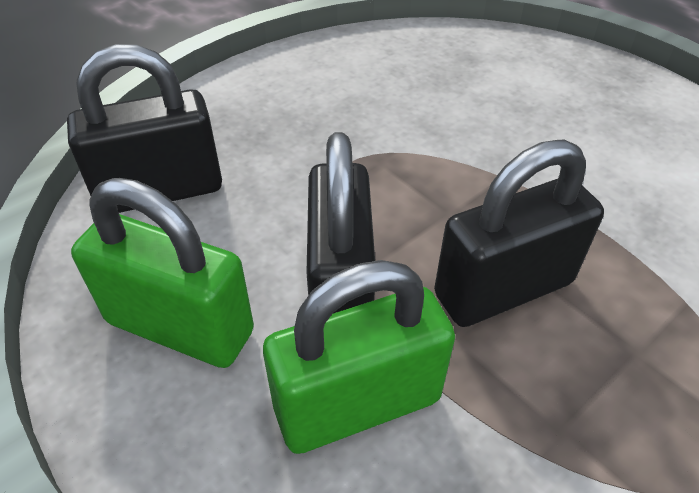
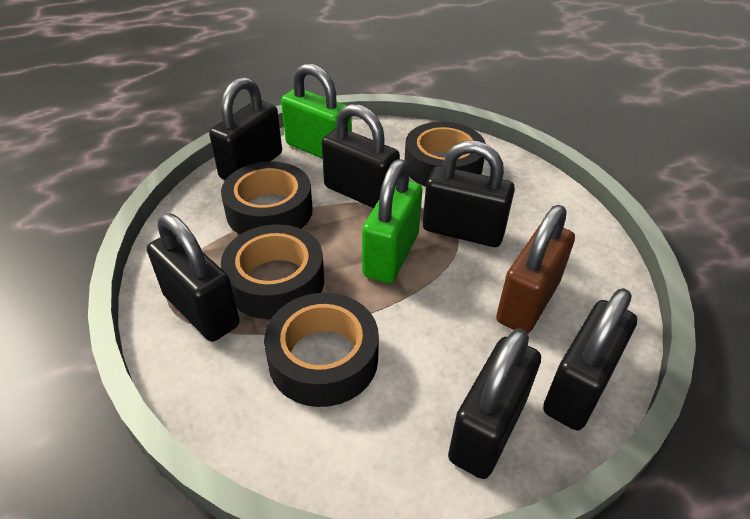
black padlock: 3 -> 6
black tape: 0 -> 4
brown padlock: 0 -> 1

